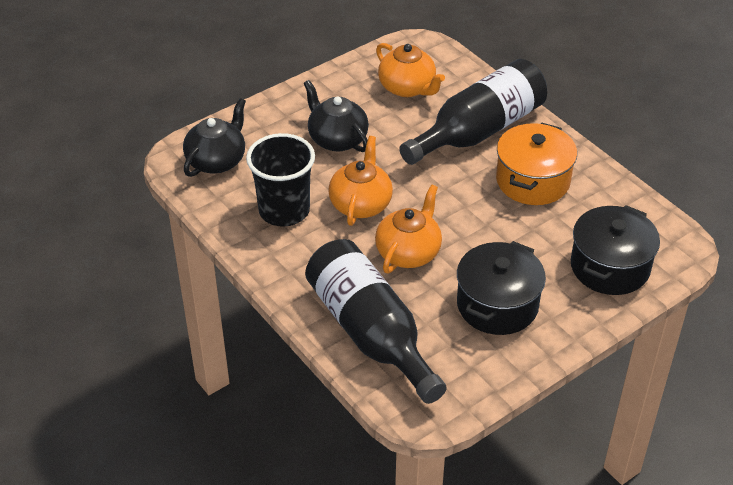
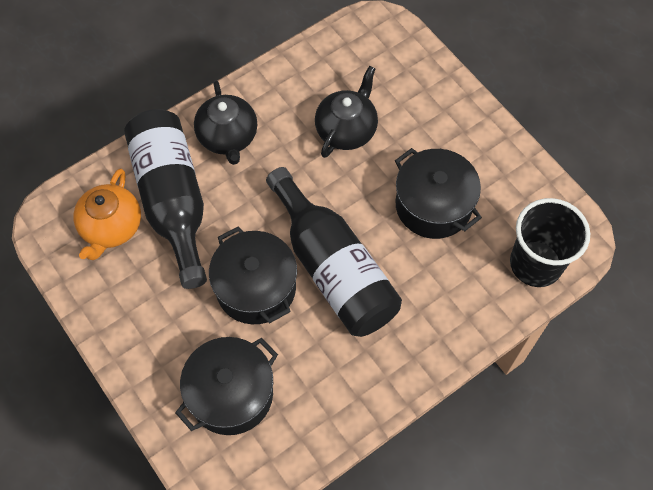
black pot: 2 -> 3
orange pot: 1 -> 0
orange teapot: 3 -> 1

